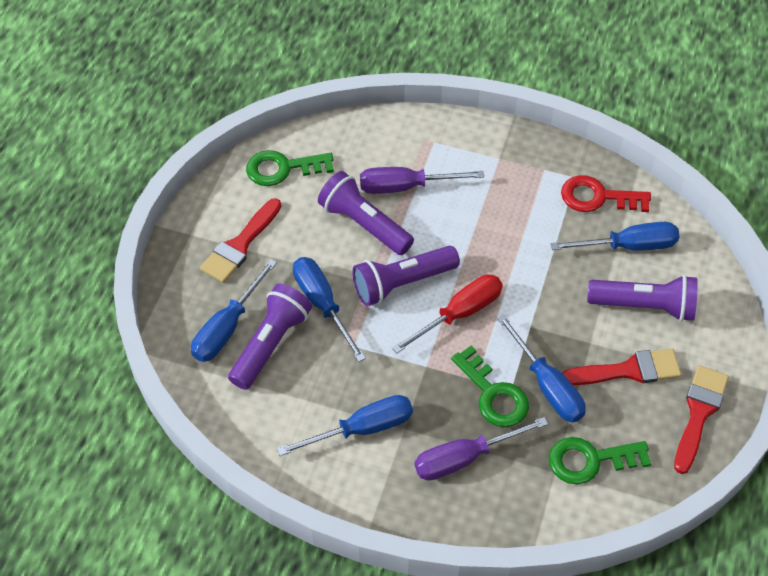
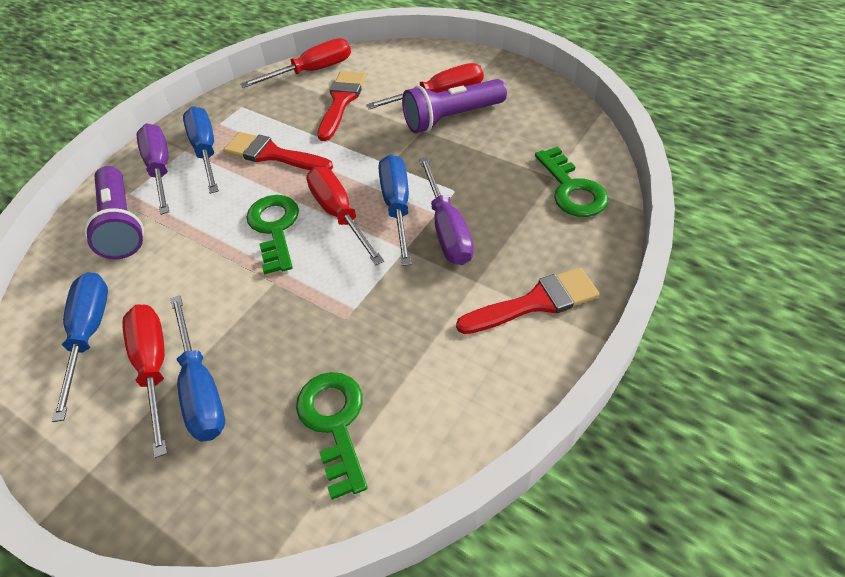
blue screwdriver: 5 -> 4
purple flashlight: 4 -> 2
red key: 1 -> 0
red screwdriver: 1 -> 4

